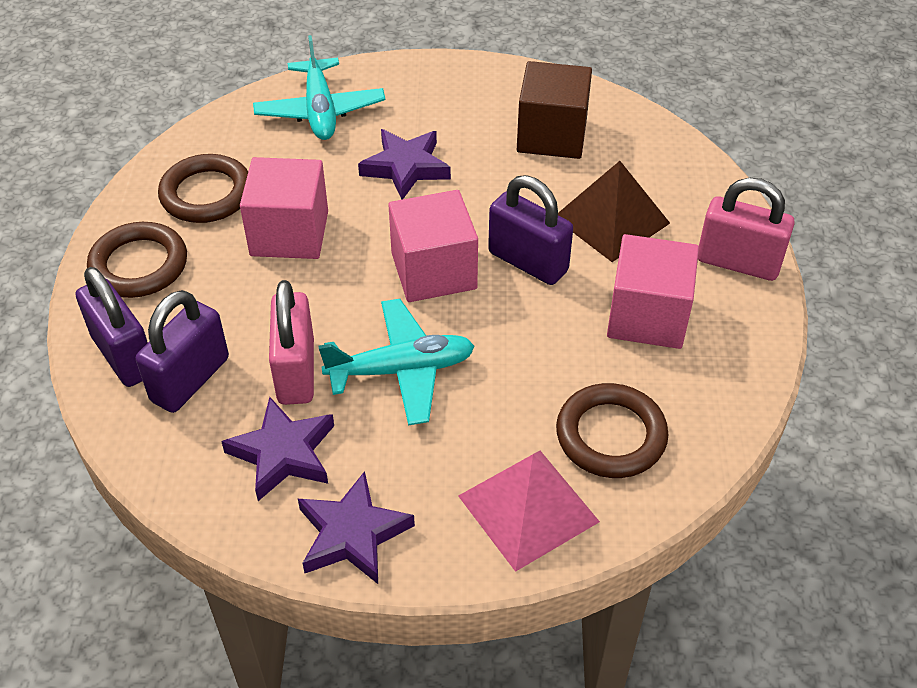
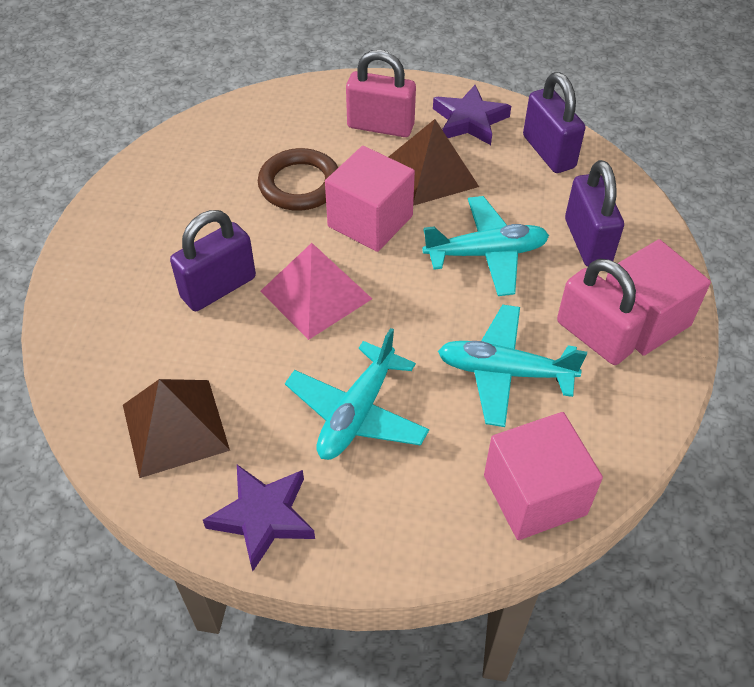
brown cube: 1 -> 0
brown pyramid: 1 -> 2
brown ring: 3 -> 1
purple star: 3 -> 2
turquoise plane: 2 -> 3

